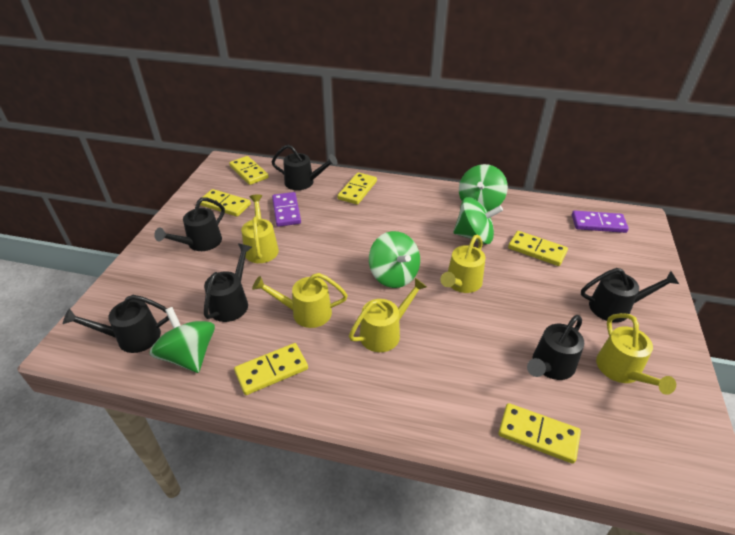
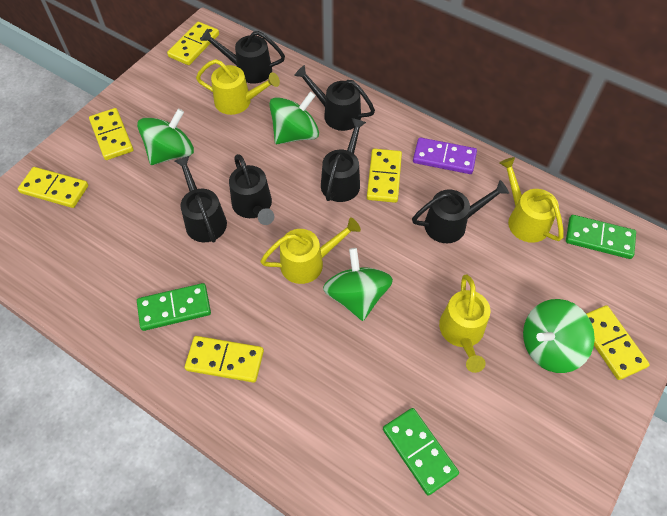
green domino: 0 -> 3
purple domino: 2 -> 1
yellow watering can: 5 -> 4

